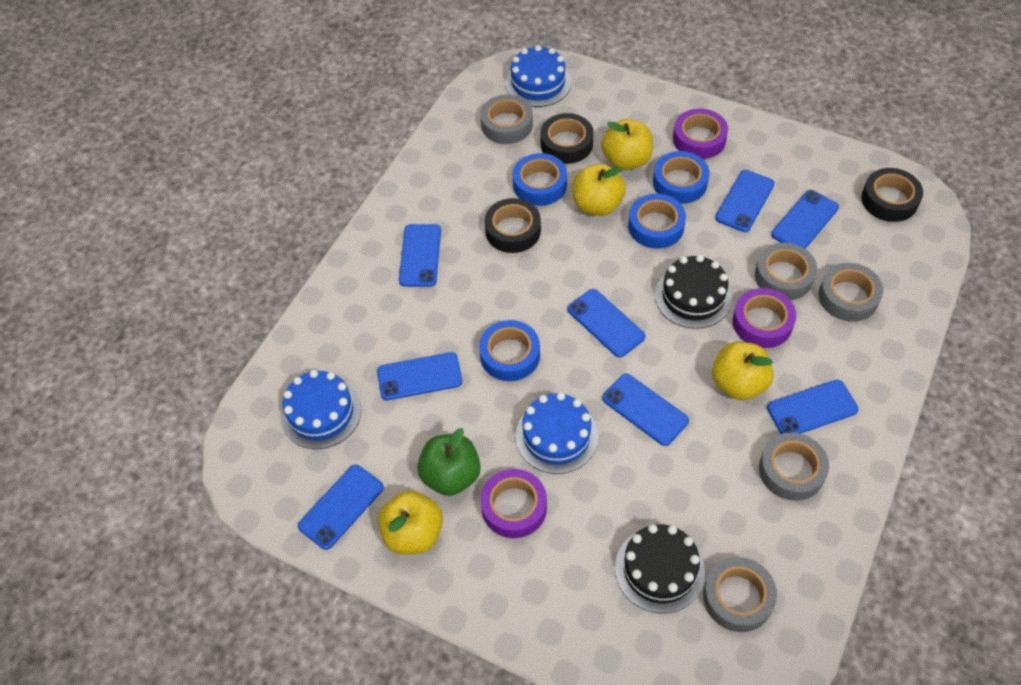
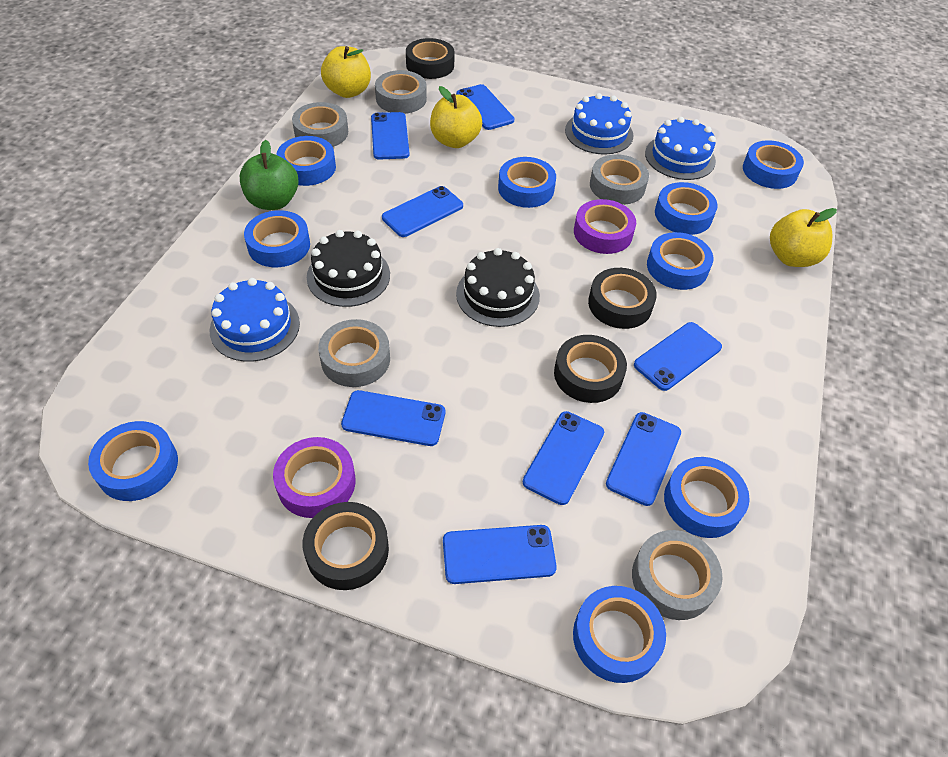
black tape: 3 -> 4
blue tape: 4 -> 9
purple tape: 3 -> 2
yellow apple: 4 -> 3

